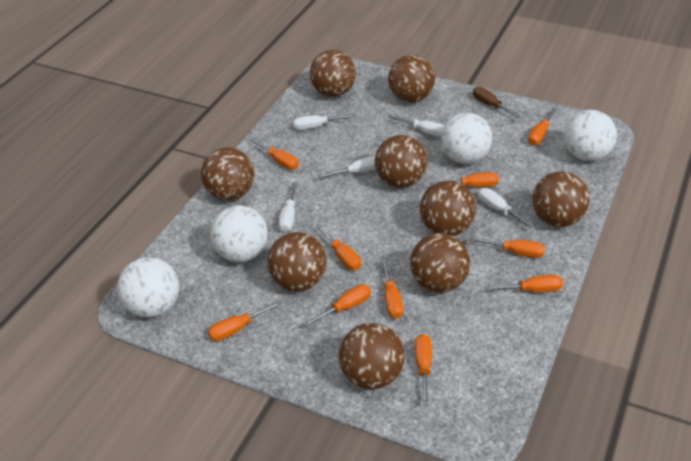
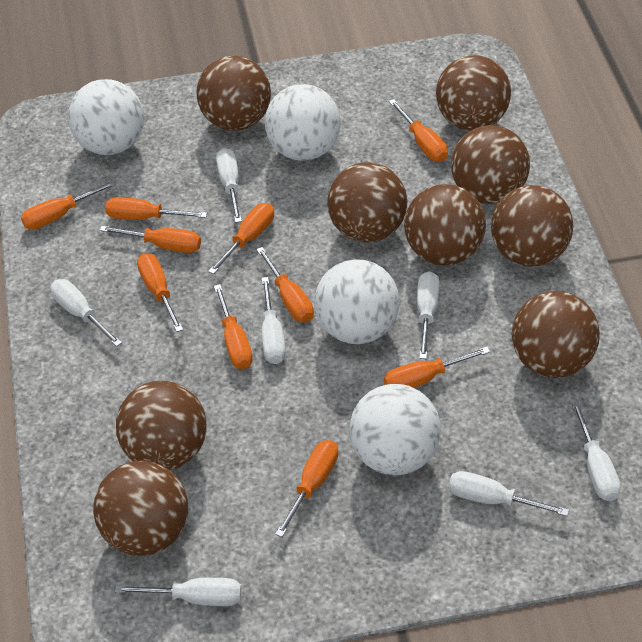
brown screwdriver: 1 -> 0
white screwdriver: 5 -> 7

